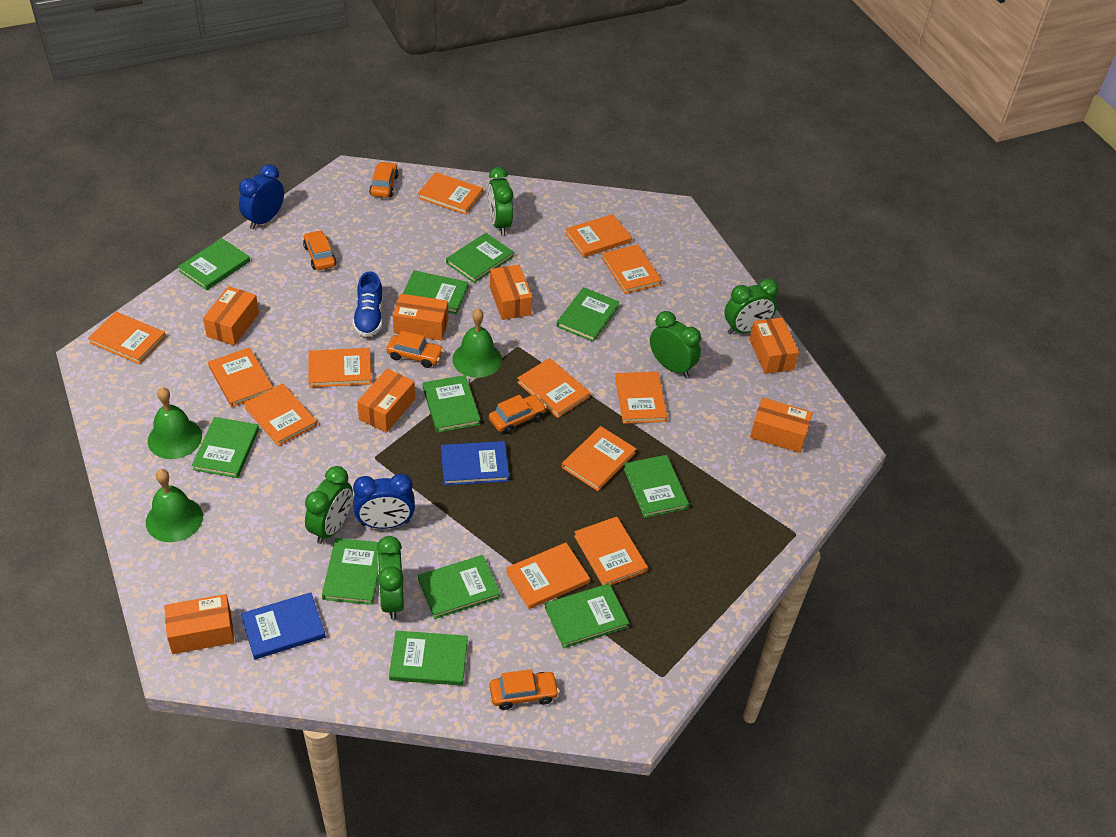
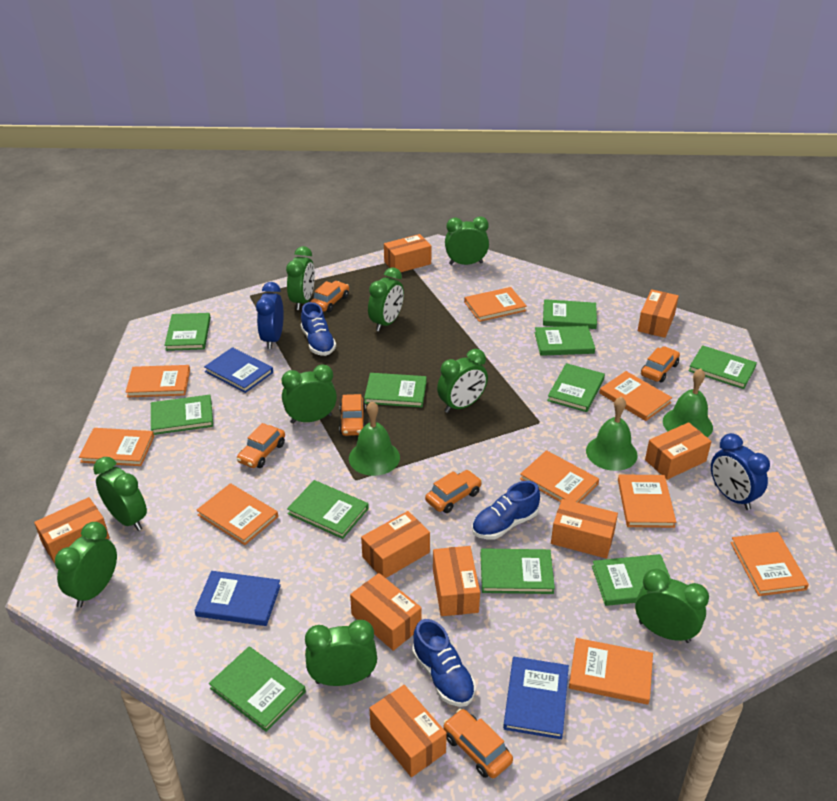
blue book: 2 -> 3
blue shoe: 1 -> 3
green clock: 5 -> 9
orange book: 12 -> 9
orange box: 7 -> 9
orange car: 5 -> 6

